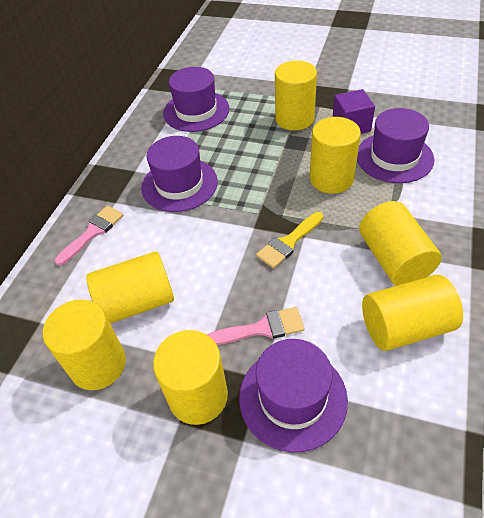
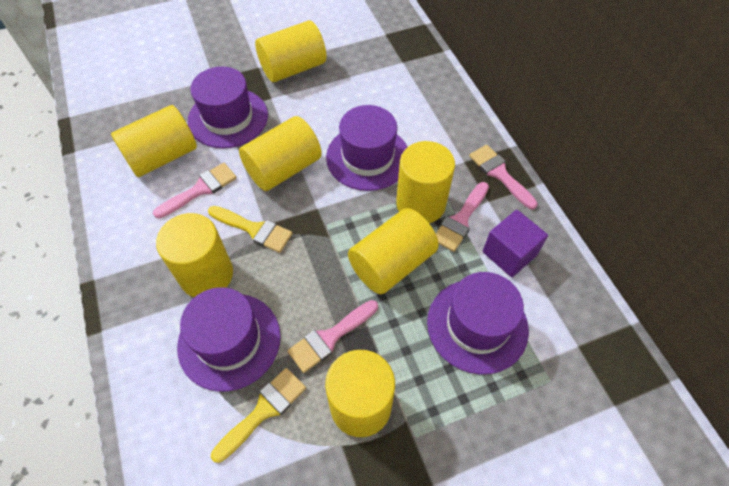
pink brush: 2 -> 4
yellow brush: 1 -> 2

